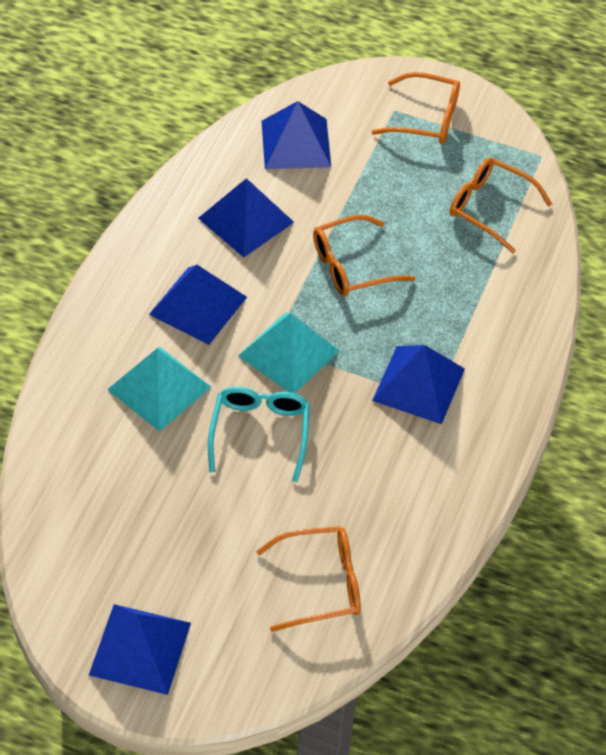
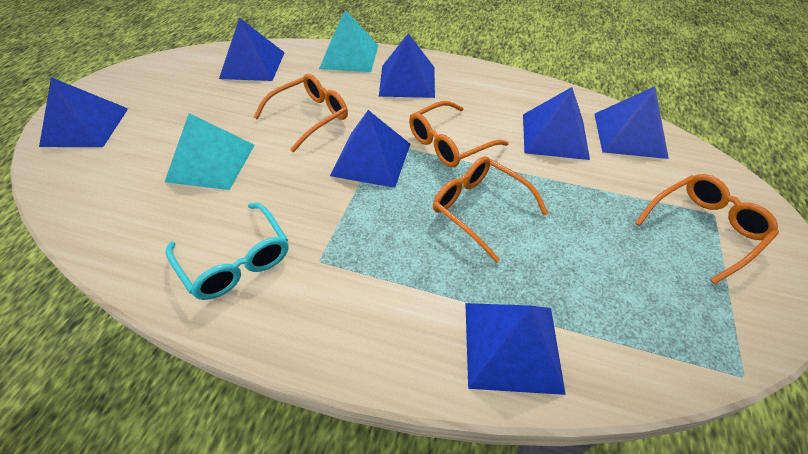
blue pyramid: 5 -> 7

